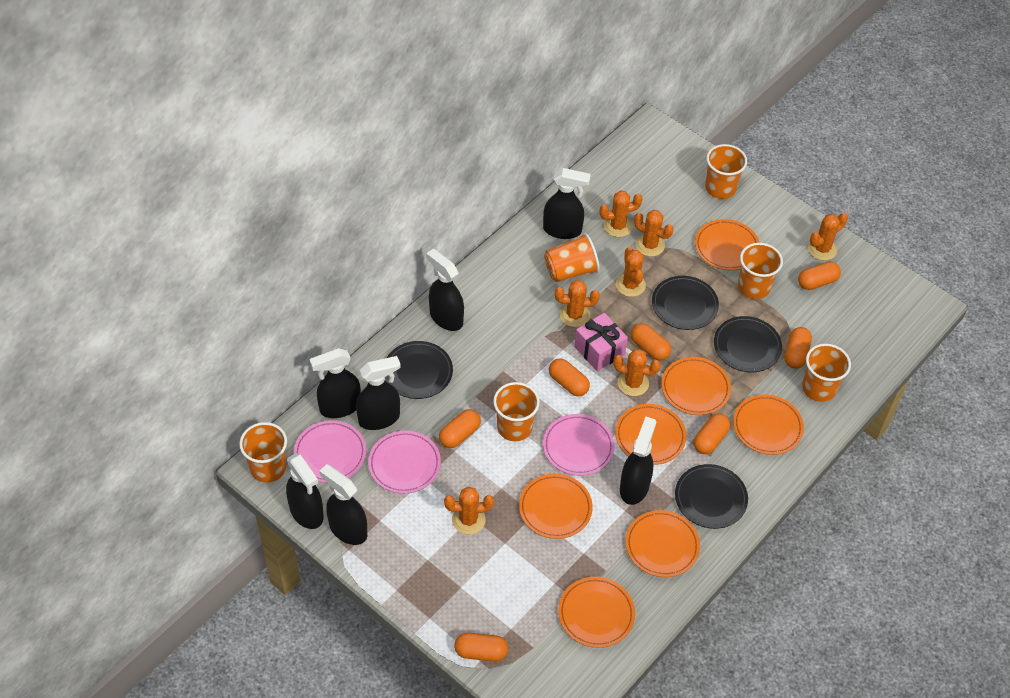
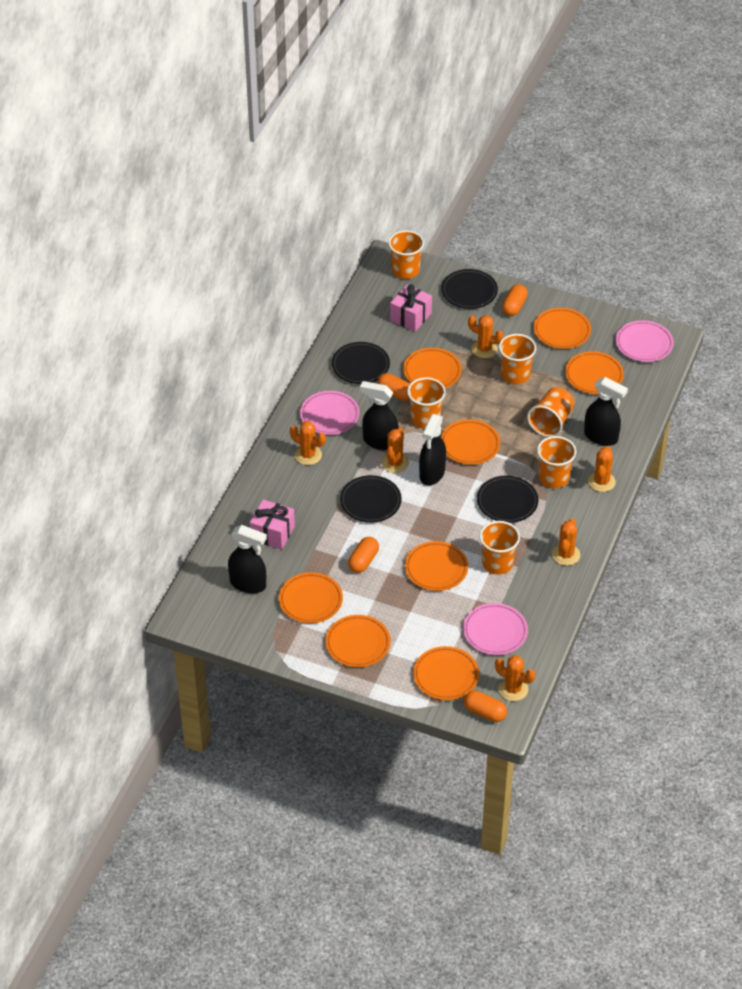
black spray bottle: 7 -> 4
orange cactus: 7 -> 6
orange capsule: 7 -> 4
orange plate: 7 -> 8
pink gift: 1 -> 2

